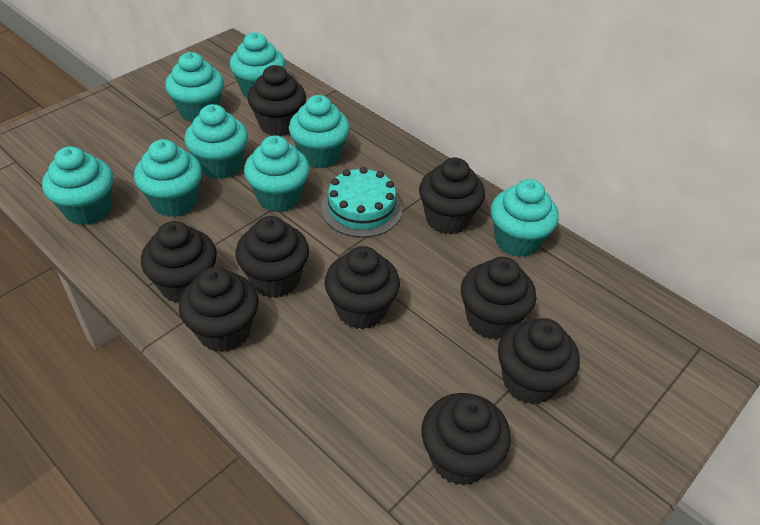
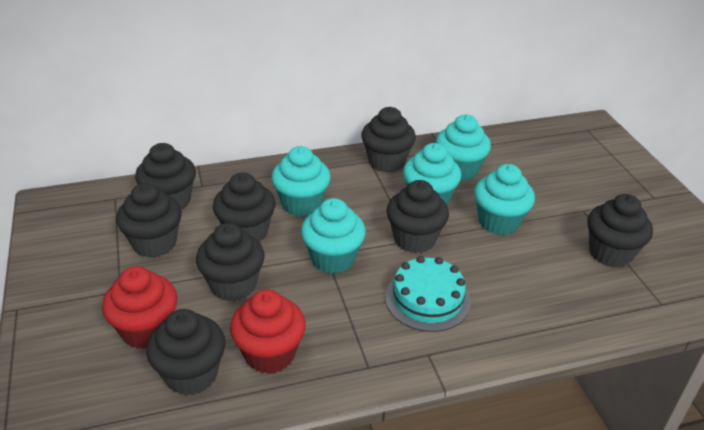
black cupcake: 9 -> 8
red cupcake: 0 -> 2
turquoise cupcake: 8 -> 5

